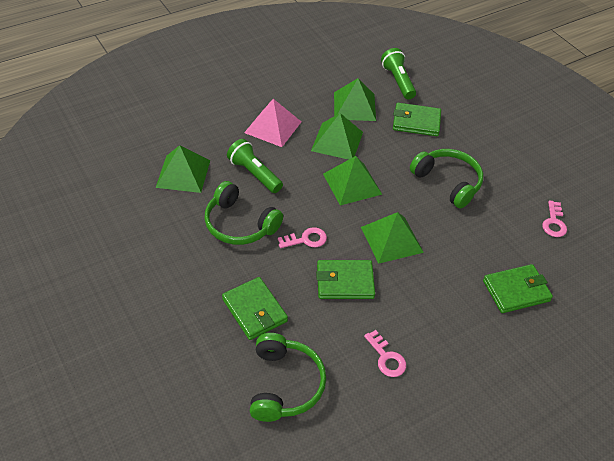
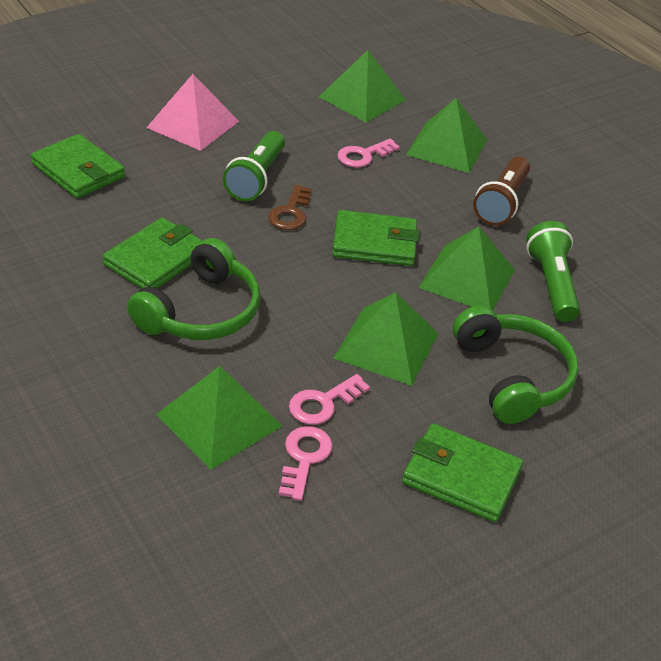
brown flashlight: 0 -> 1
brown key: 0 -> 1
green headphones: 3 -> 2

